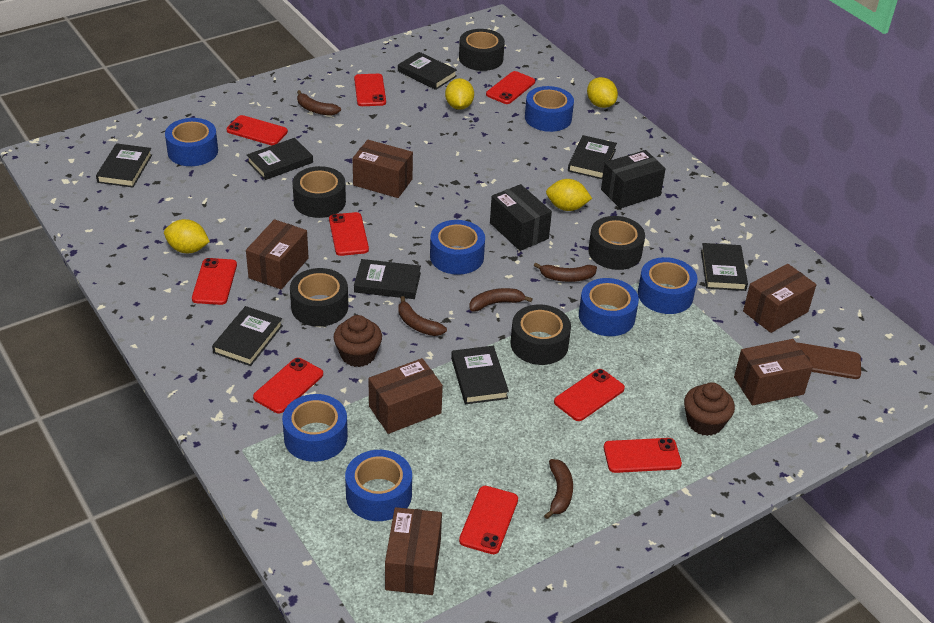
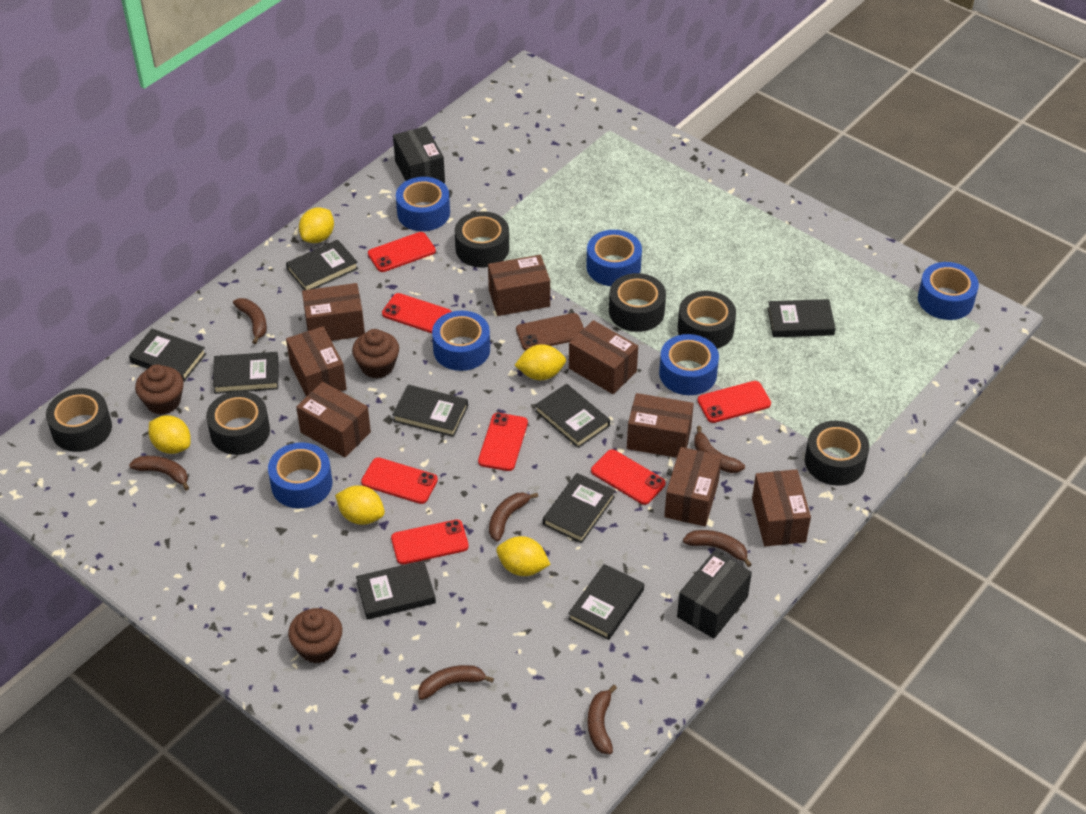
black book: 8 -> 9
black tape: 5 -> 6
blue tape: 7 -> 6
brown banana: 5 -> 7
brown box: 6 -> 8
brown cupcake: 2 -> 3
red phone: 9 -> 7
yellow lemon: 4 -> 5

